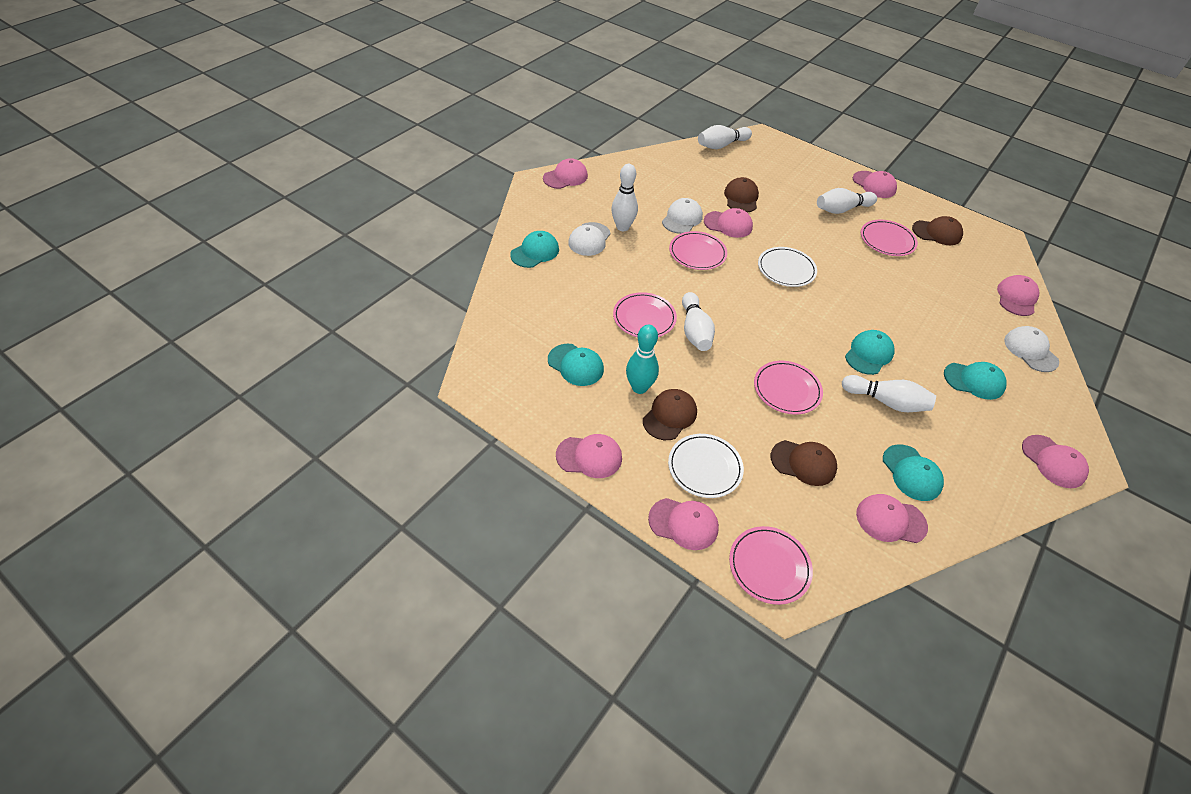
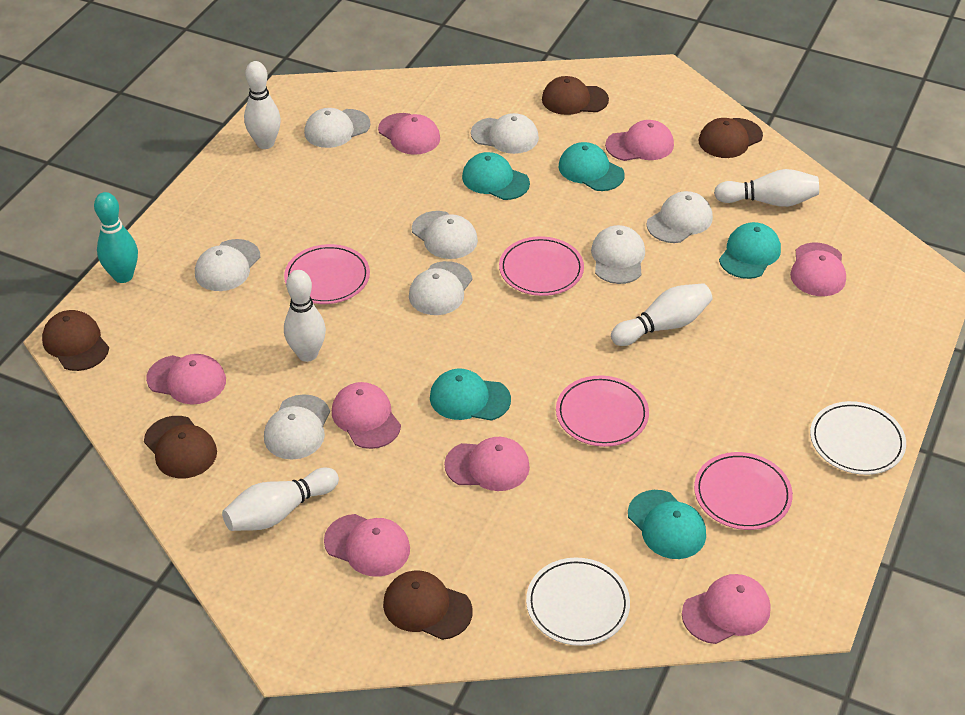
brown cap: 4 -> 5
pink plate: 5 -> 4
white cap: 3 -> 8

